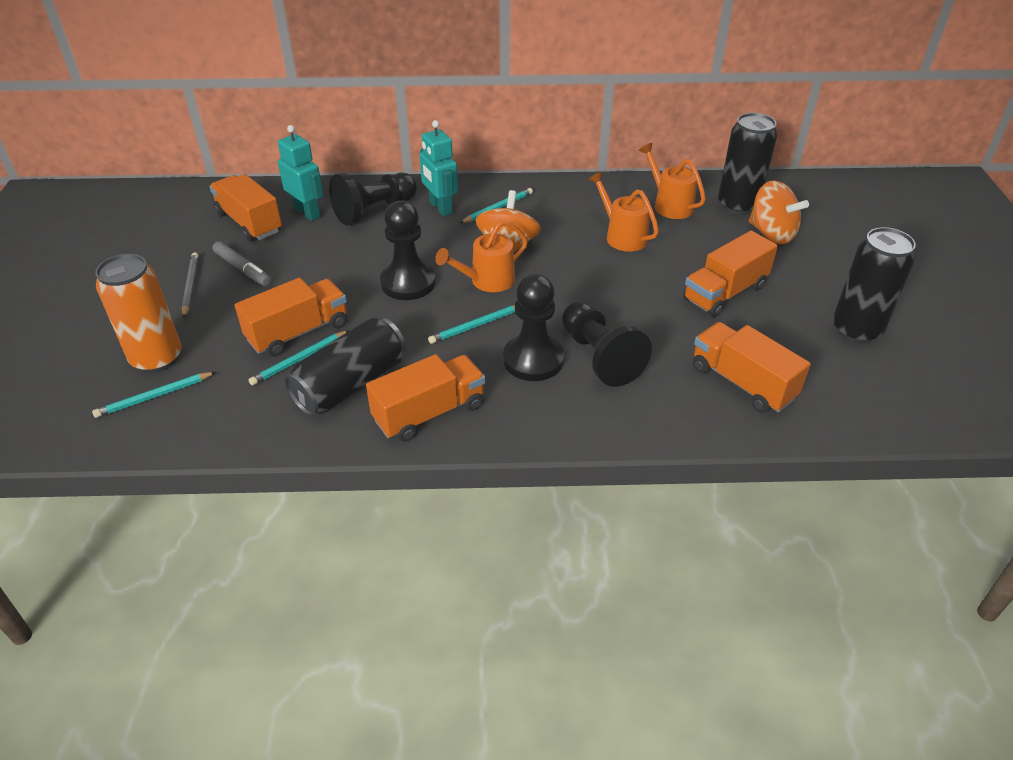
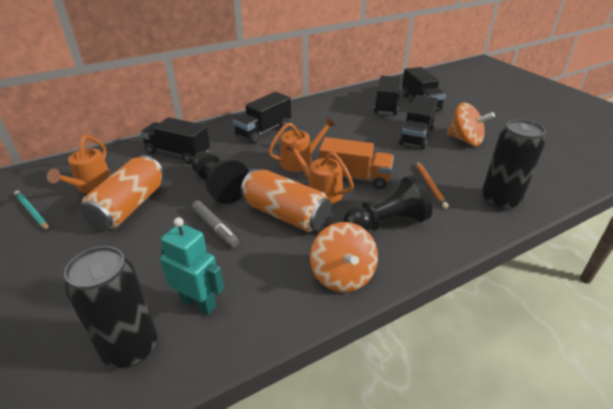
black can: 3 -> 2
black pawn: 4 -> 2
black truck: 0 -> 5
grey pencil: 1 -> 0
orange can: 1 -> 2
orange pencil: 0 -> 1
orange truck: 5 -> 1
turquoise pencil: 4 -> 1
turquoise robot: 2 -> 1

